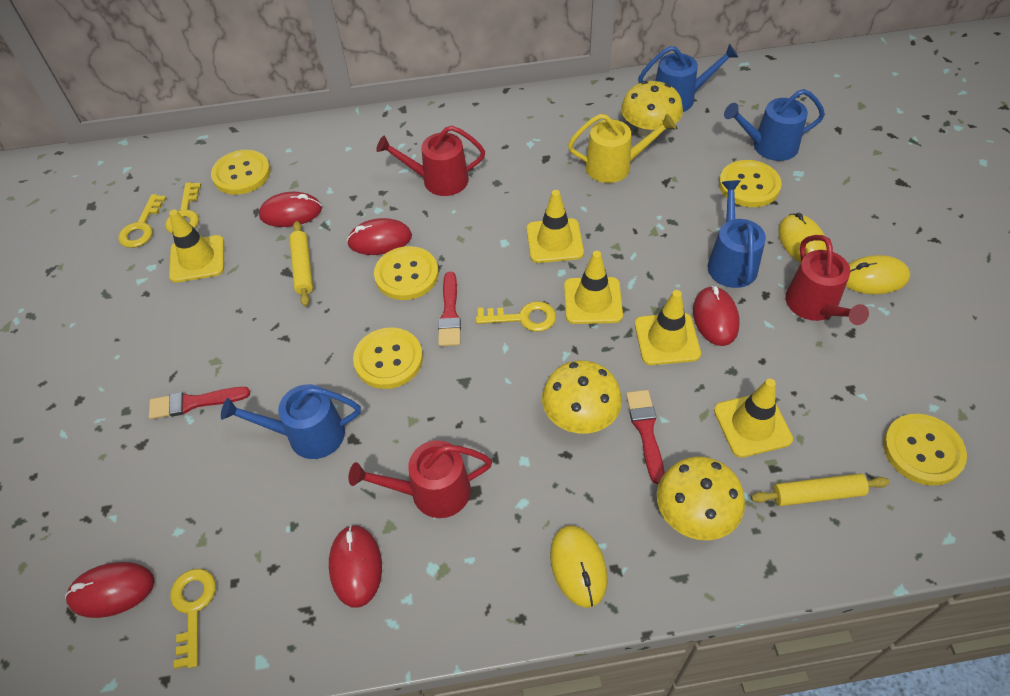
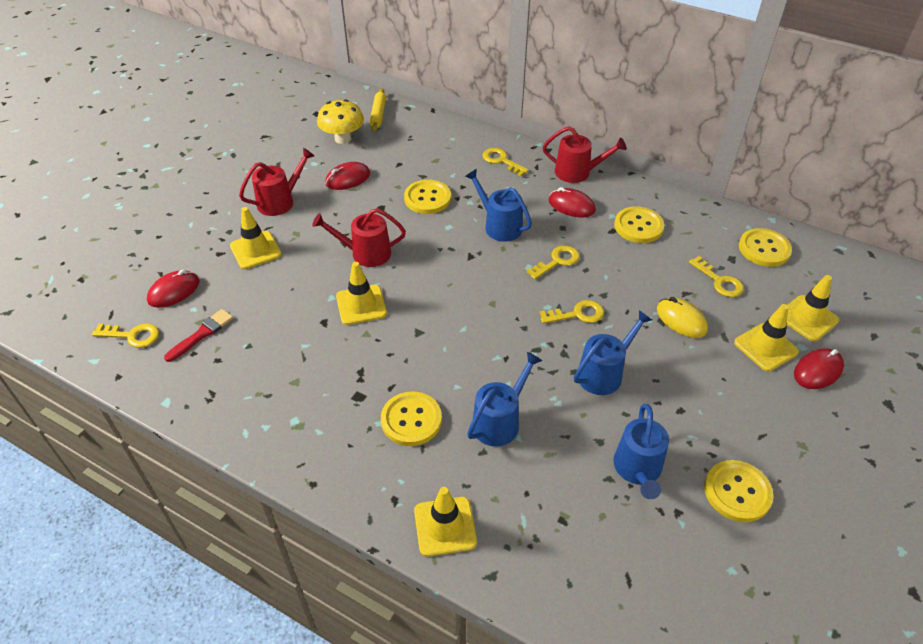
red brush: 3 -> 1
red mouse: 5 -> 4
yellow key: 4 -> 5
yellow mouse: 3 -> 1
yellow mushroom: 3 -> 1
yellow rolling pin: 2 -> 1
yellow watering can: 1 -> 0

